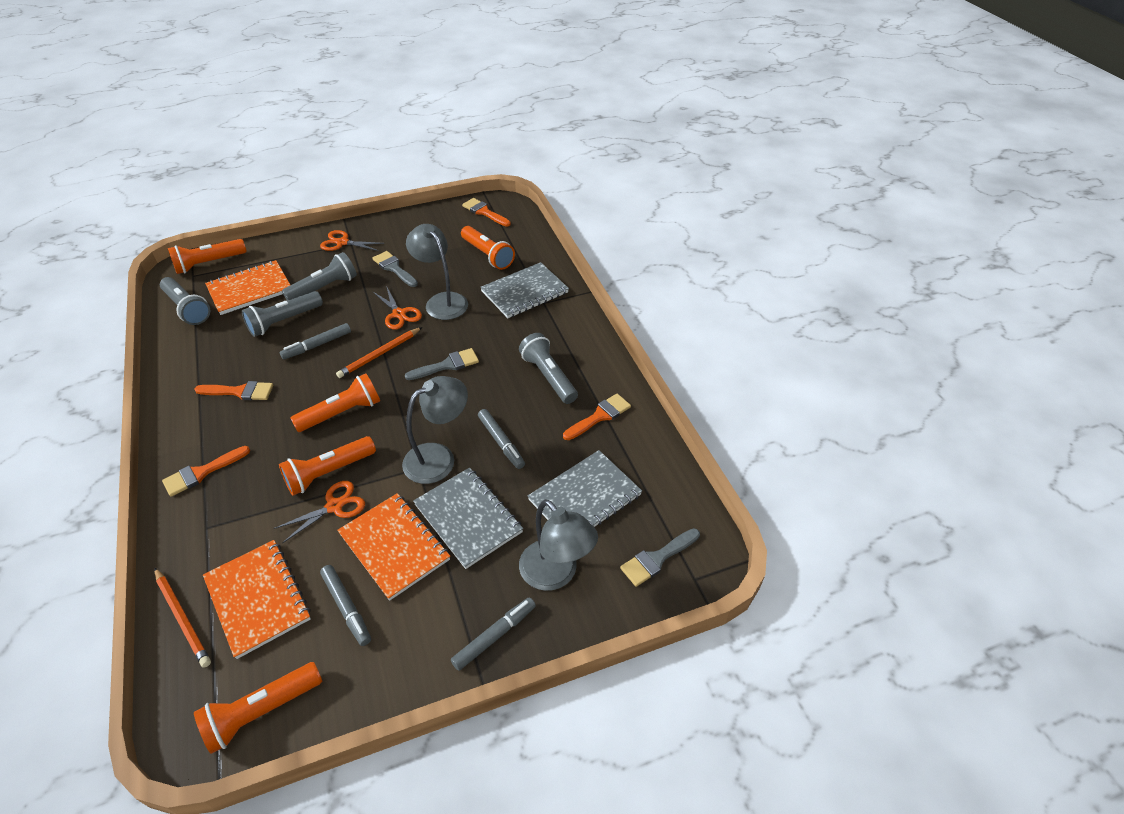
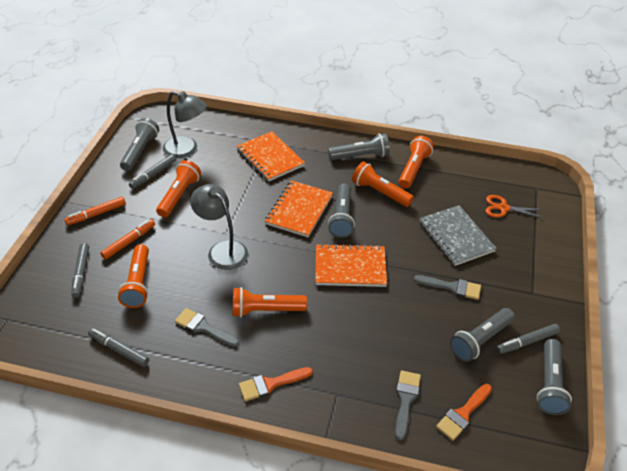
grey flashlight: 4 -> 5
grey lamp: 3 -> 2
grey notebook: 3 -> 1
orange brush: 4 -> 2
orange marker: 0 -> 2
orange pencil: 2 -> 0
orange scissors: 3 -> 1

